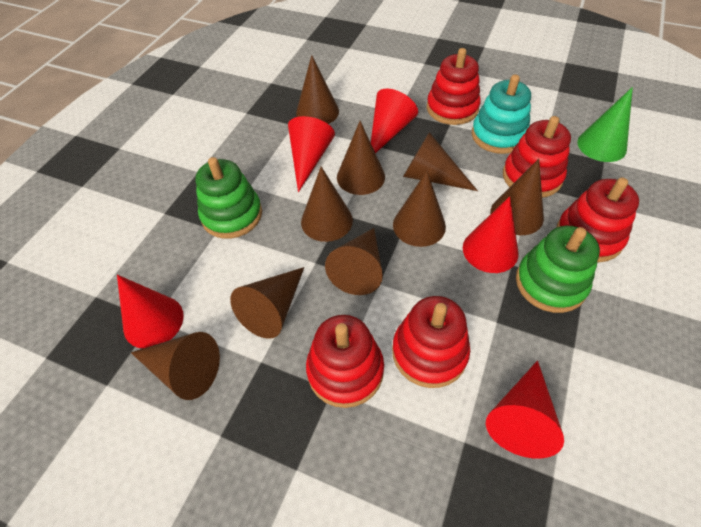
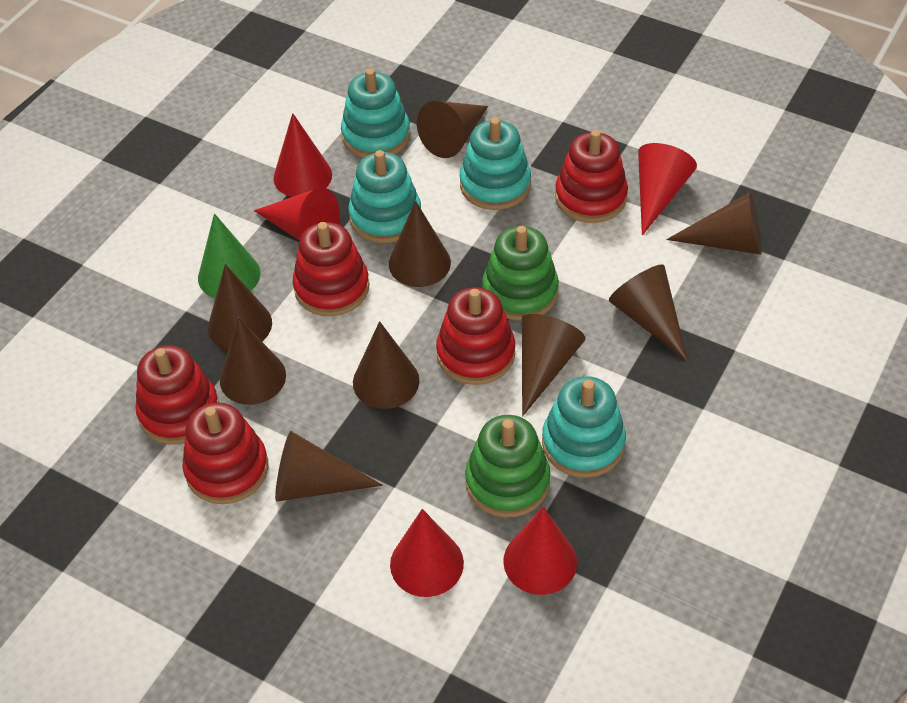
turquoise stacking toy: 1 -> 4

